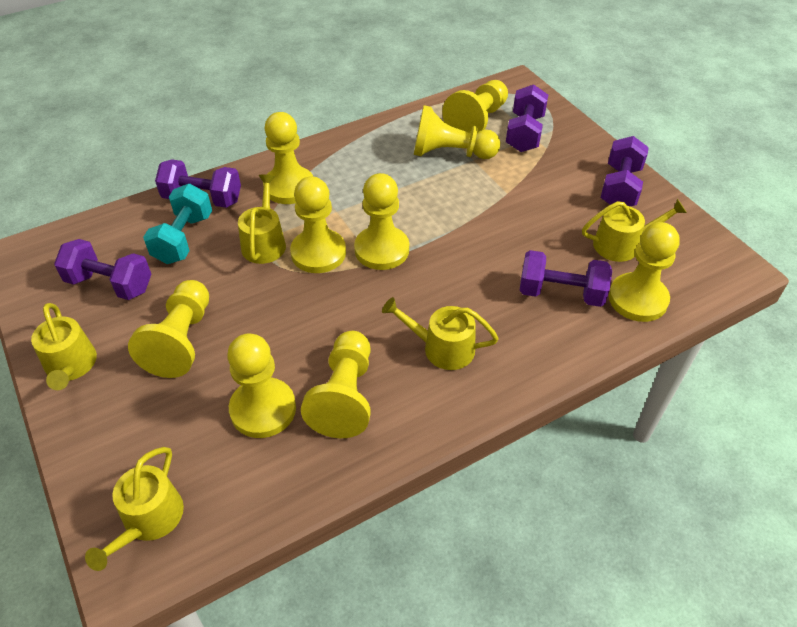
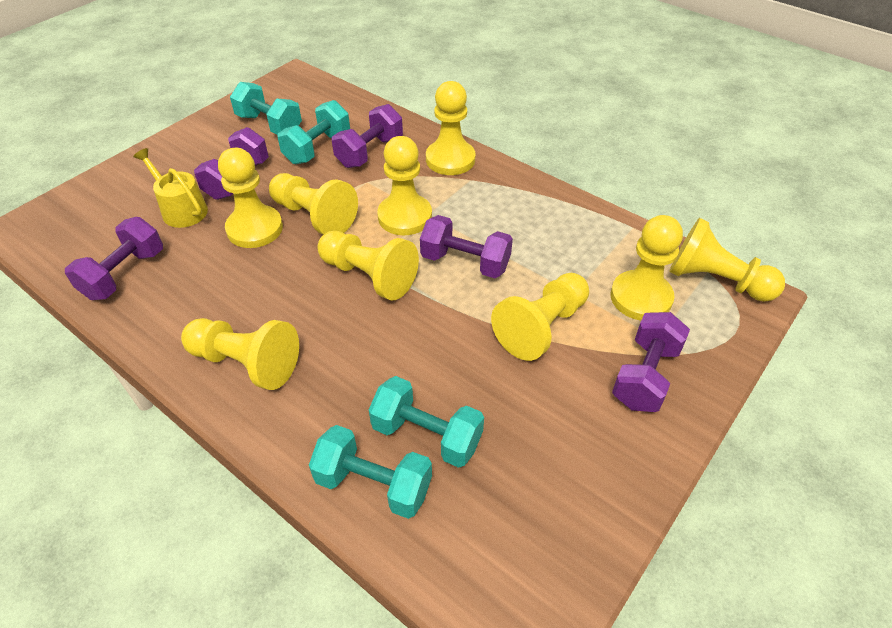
turquoise dumbbell: 1 -> 4
yellow watering can: 5 -> 1

